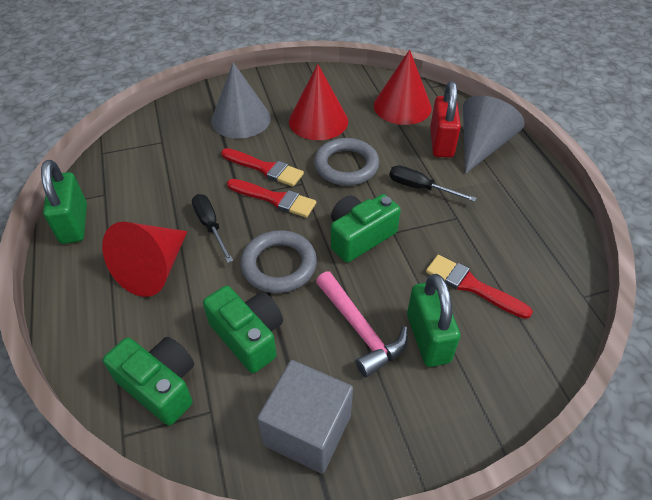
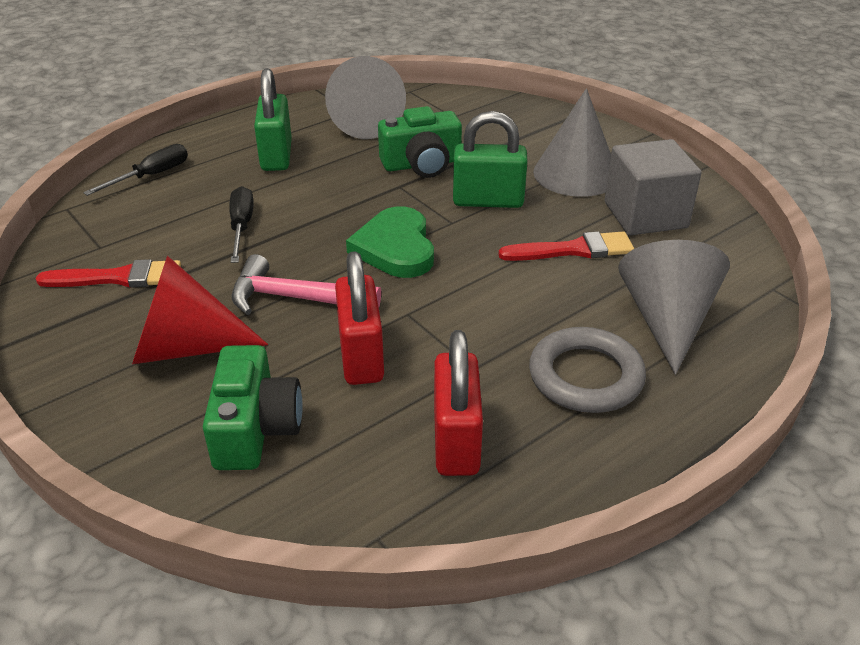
green camera: 3 -> 2
green heart: 0 -> 1
grey cone: 2 -> 3
grey ring: 2 -> 1
red brush: 3 -> 2
red cone: 3 -> 1
red padlock: 1 -> 2

